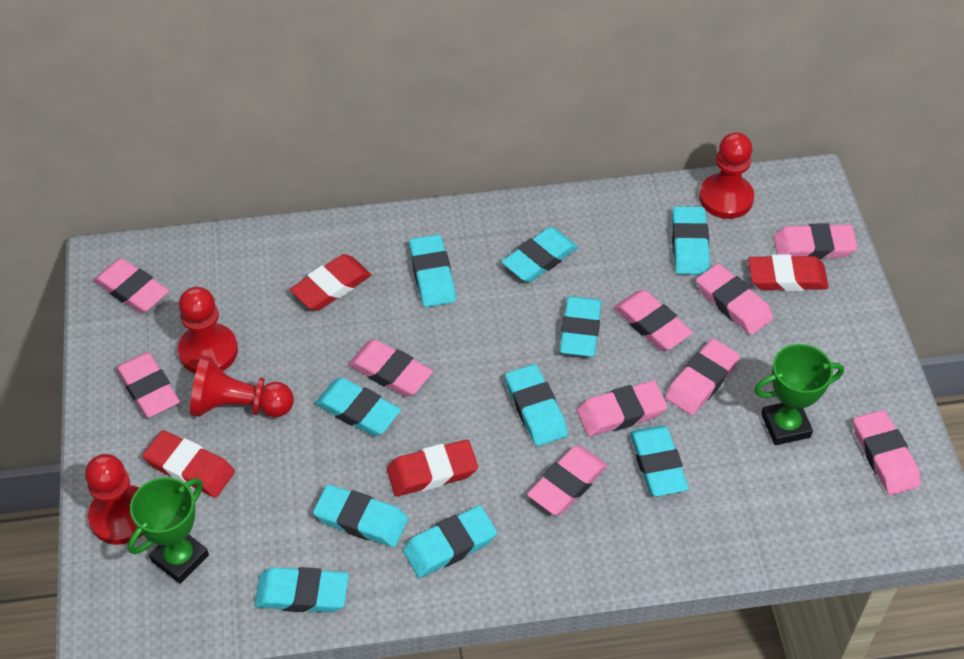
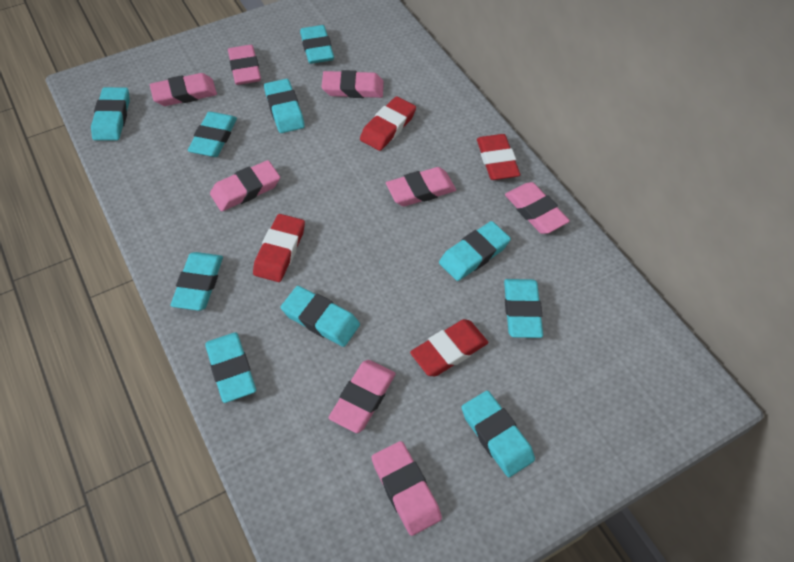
green trophy: 2 -> 0
pink eraser: 10 -> 8
red pawn: 4 -> 0

